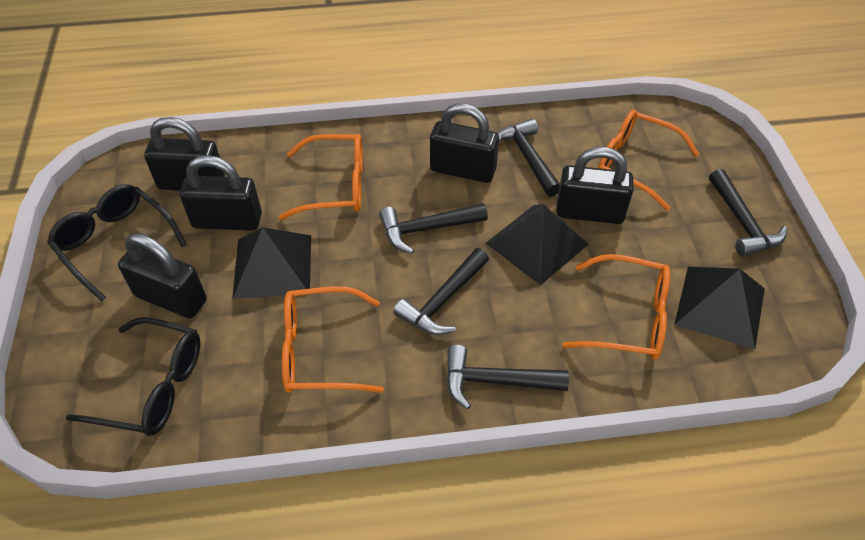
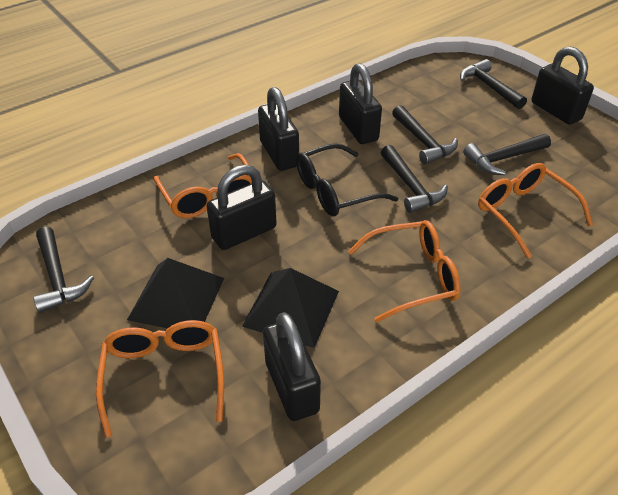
black glasses: 2 -> 1
black pyramid: 3 -> 2

